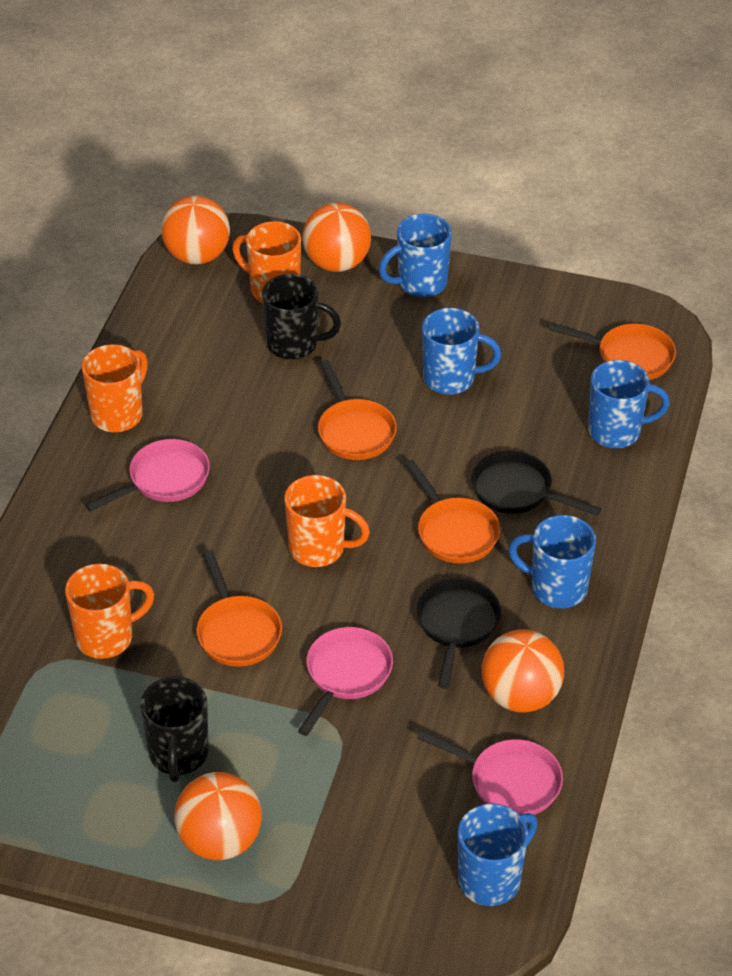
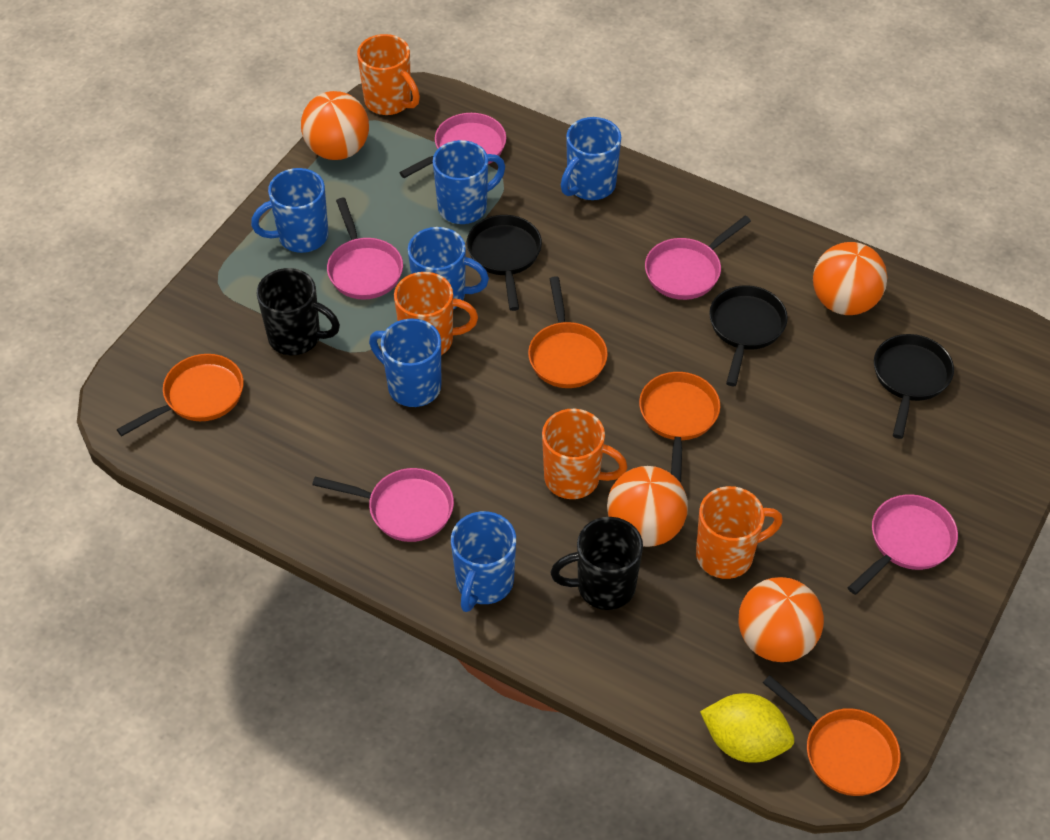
black pan: 2 -> 3
blue mug: 5 -> 6
pink pan: 3 -> 5
yellow lemon: 0 -> 1

